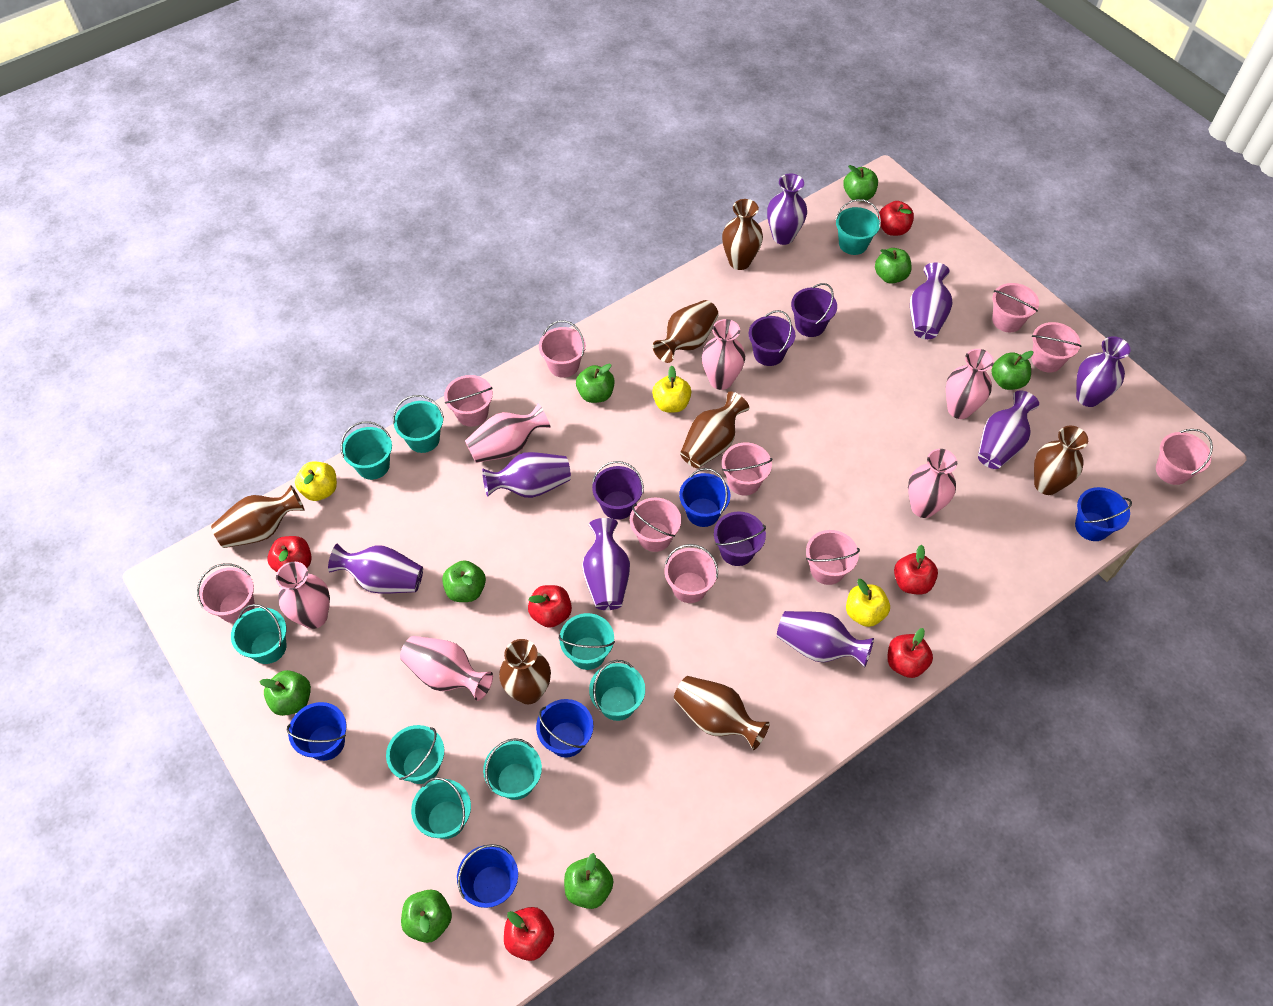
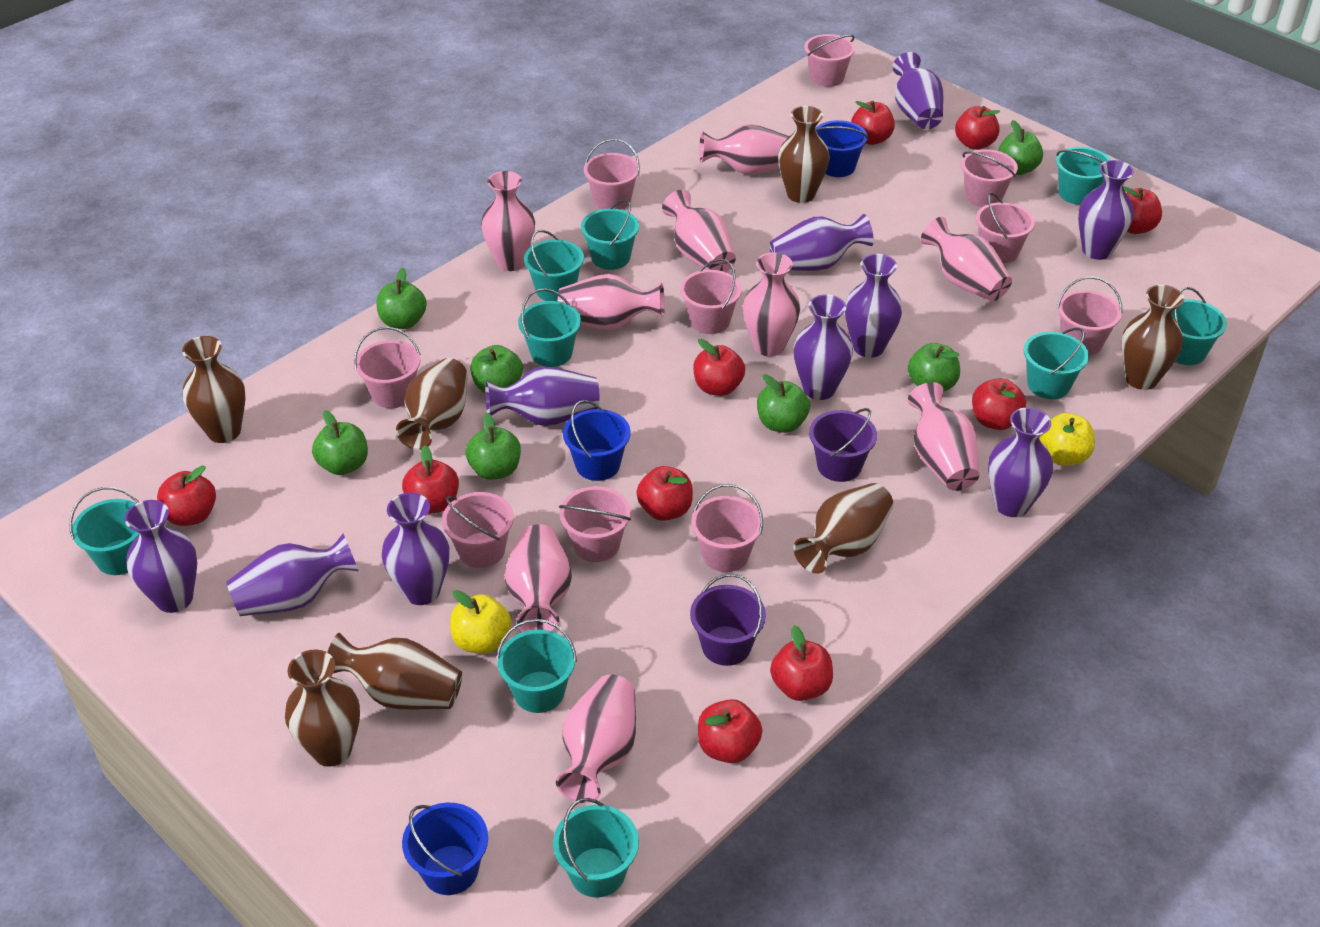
blue bucket: 5 -> 3
green apple: 8 -> 7
pink vase: 6 -> 9
purple bucket: 4 -> 2
purple vase: 8 -> 10
red apple: 6 -> 10
yellow apple: 3 -> 2

